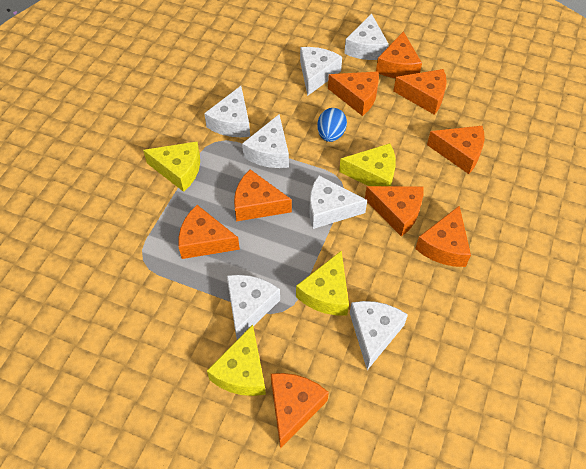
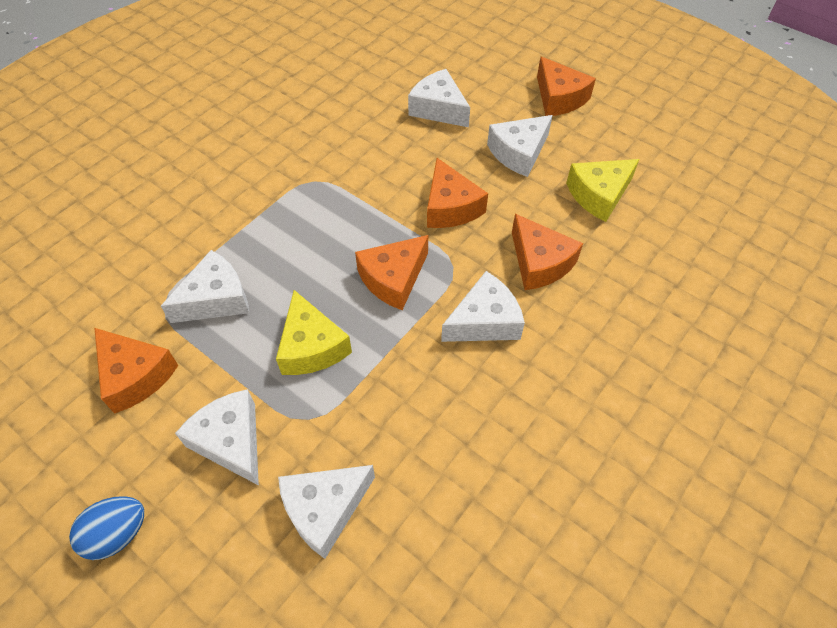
orange cheese: 9 -> 5
white cheese: 7 -> 6
yellow cheese: 4 -> 2

